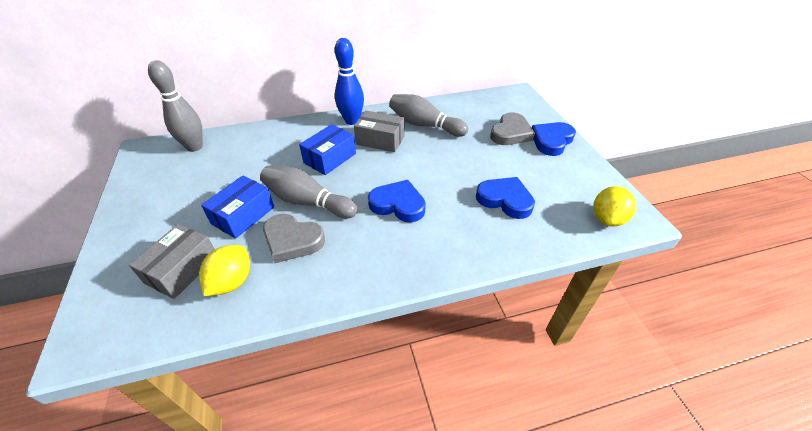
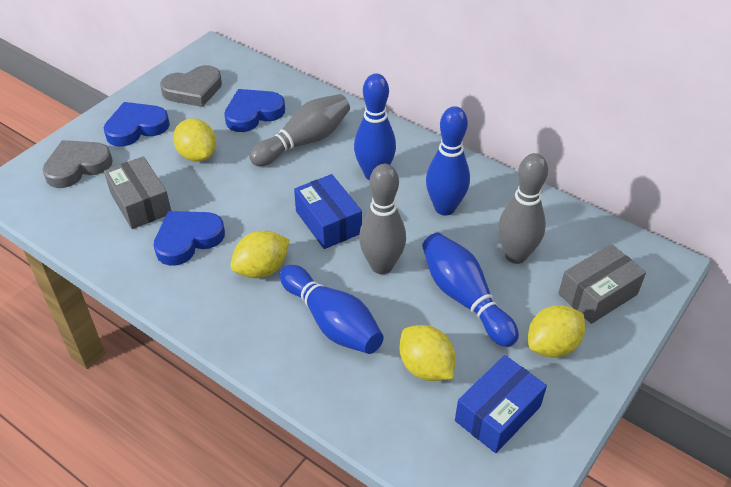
blue bowling pin: 1 -> 4
yellow lemon: 2 -> 4

